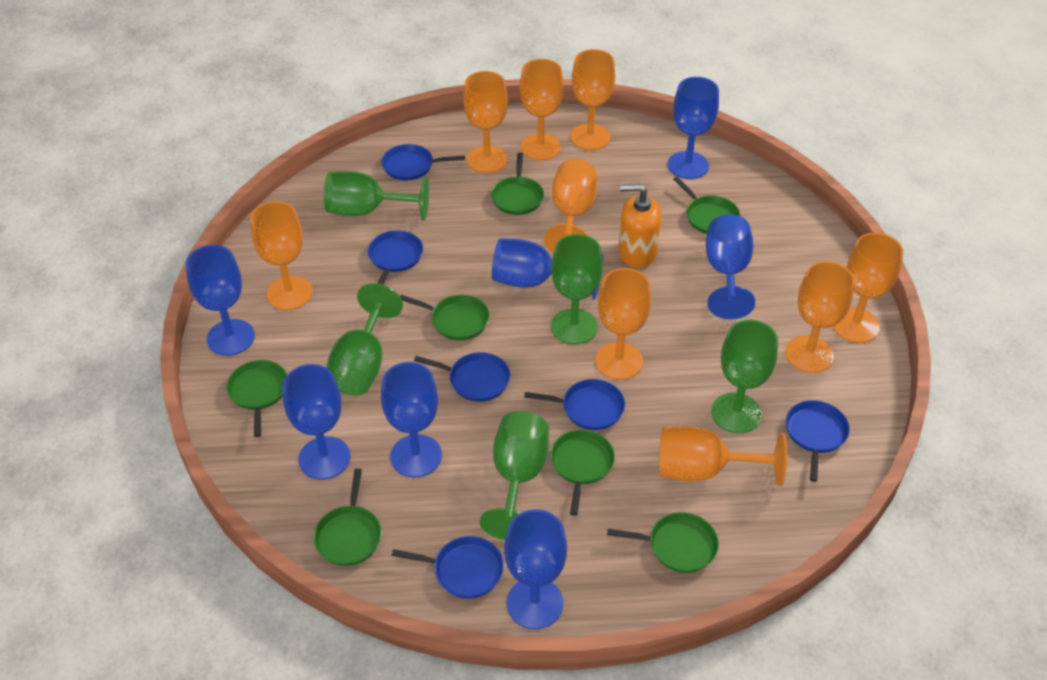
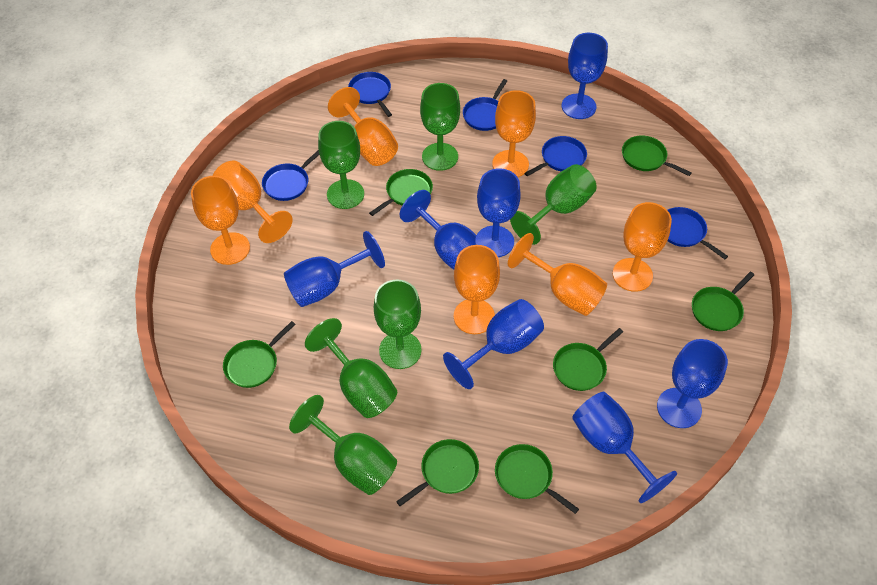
blue pan: 6 -> 5
green goblet: 5 -> 6
orange goblet: 9 -> 7
orange soap dispenser: 1 -> 0

